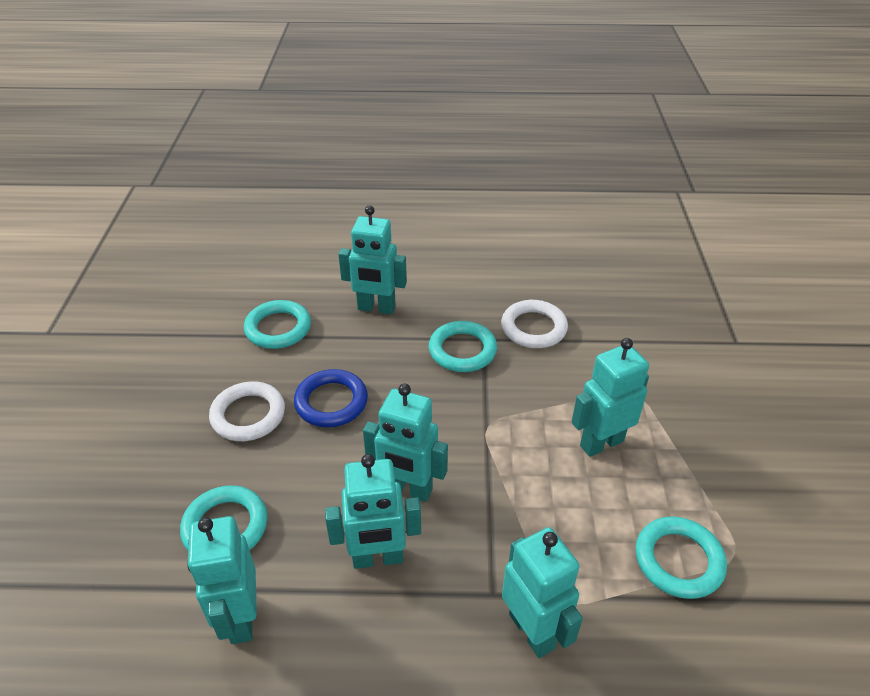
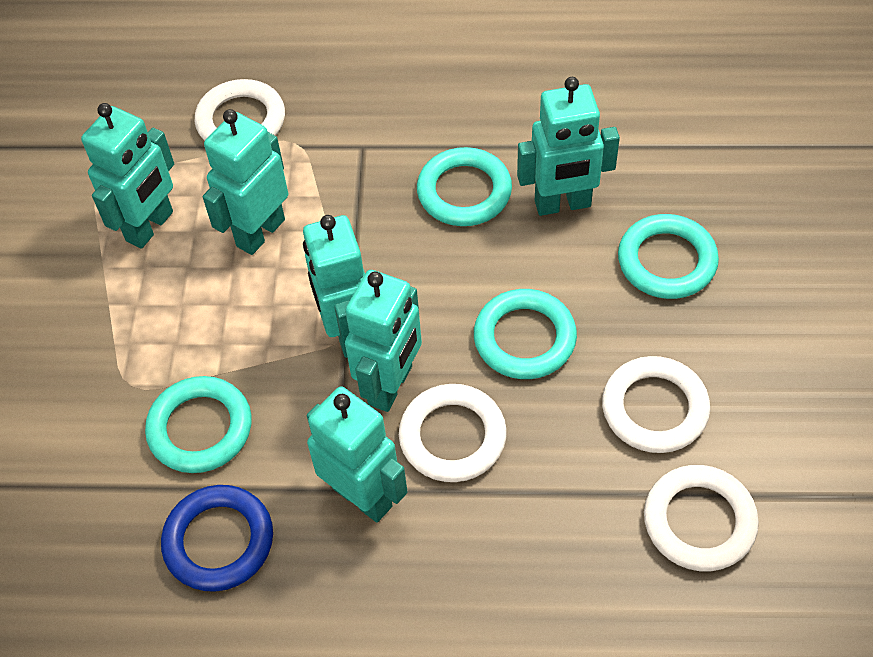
white ring: 2 -> 4

